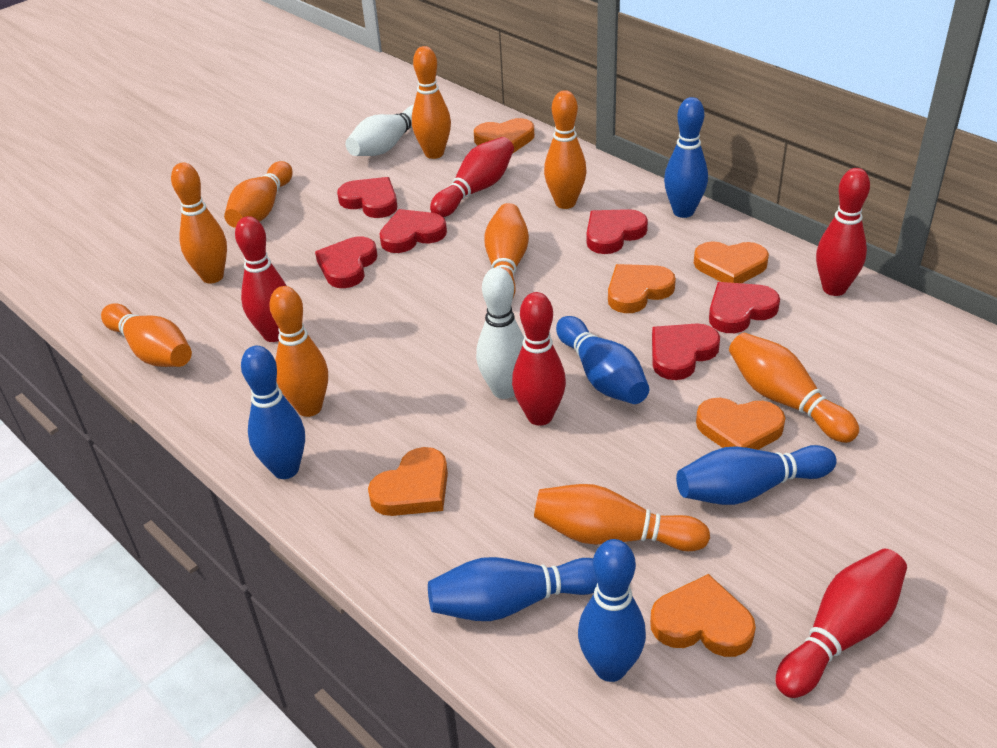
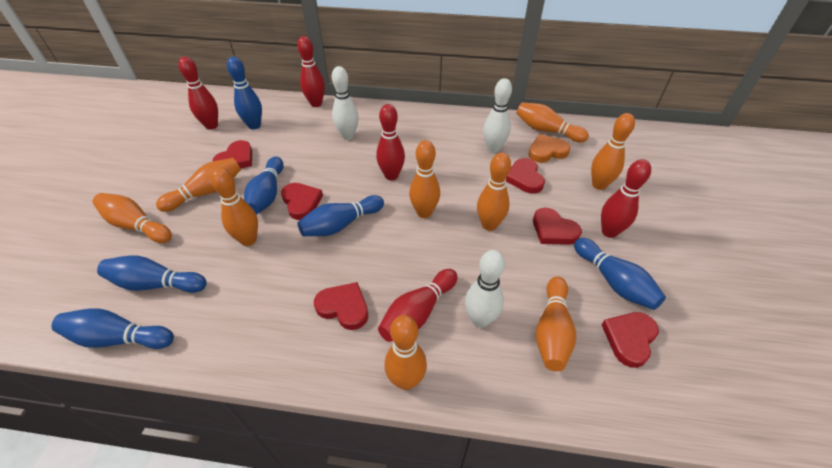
orange heart: 6 -> 1
white bowling pin: 2 -> 3

